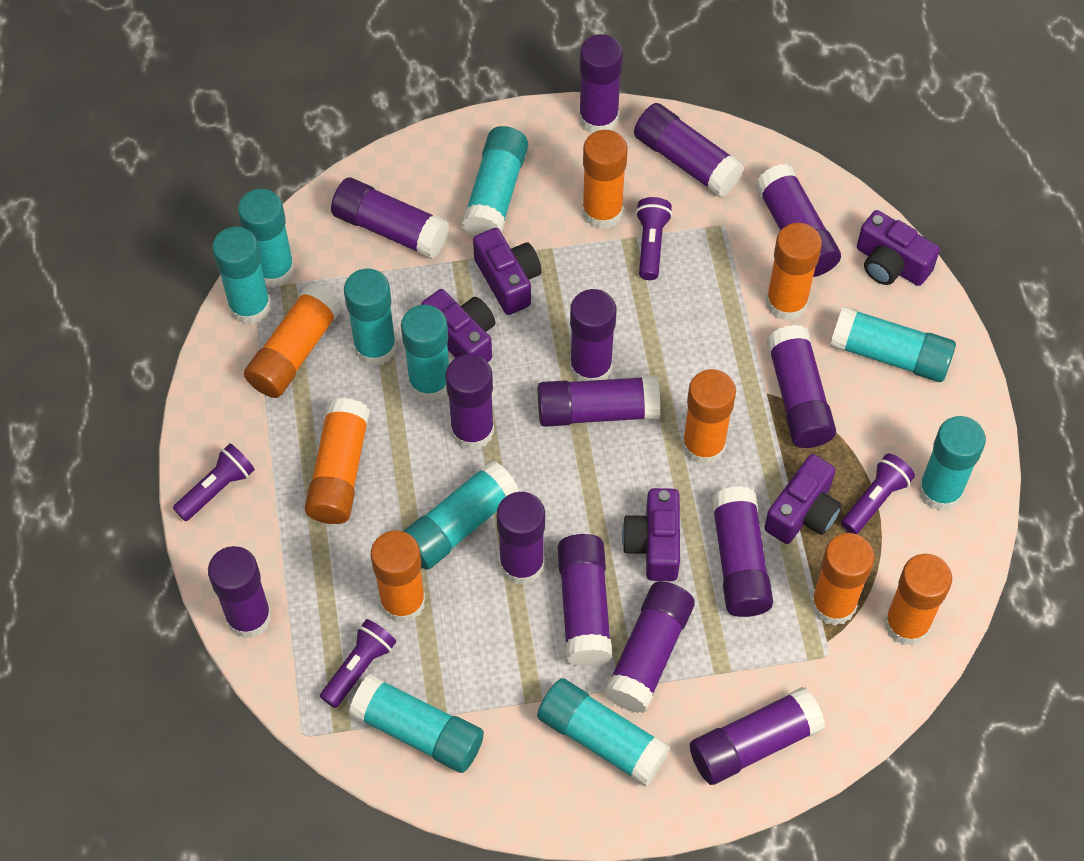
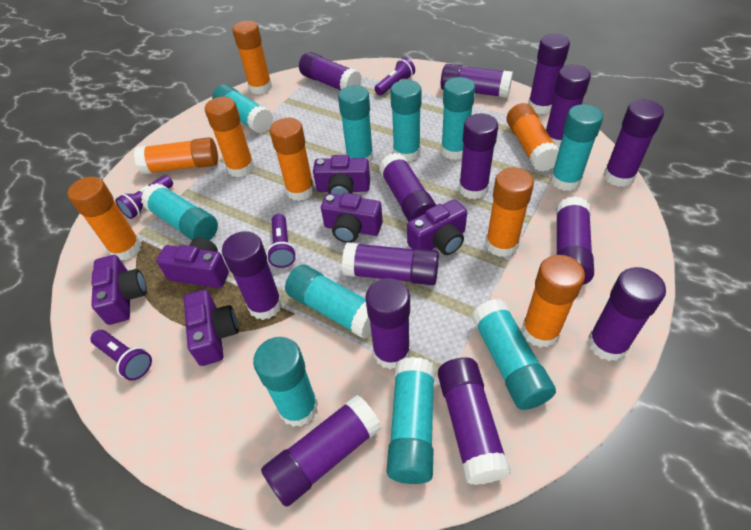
purple camera: 5 -> 6

